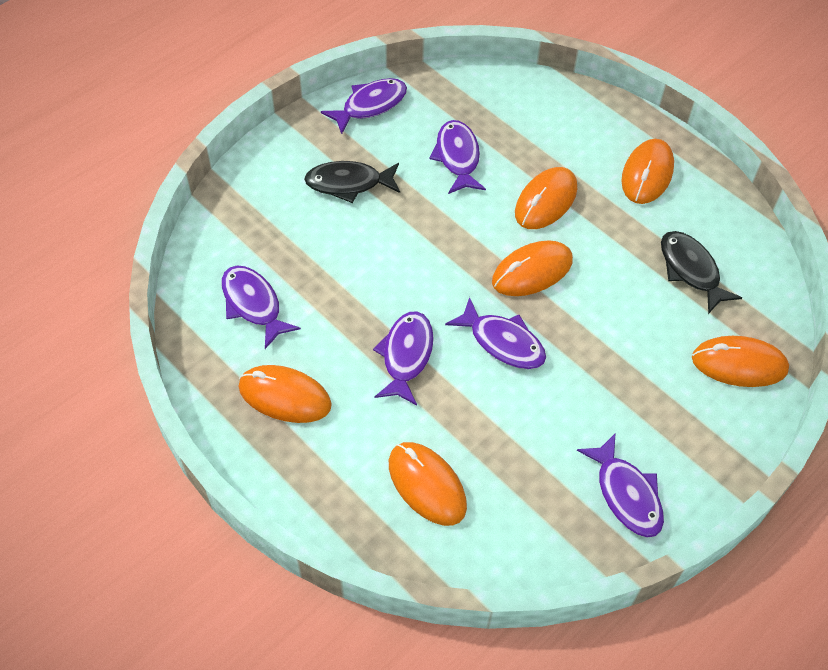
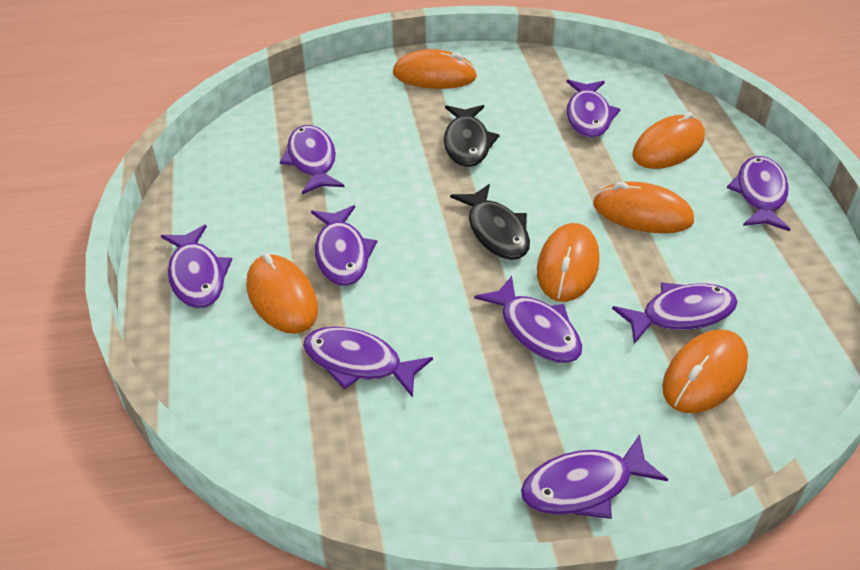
purple fish: 6 -> 9

